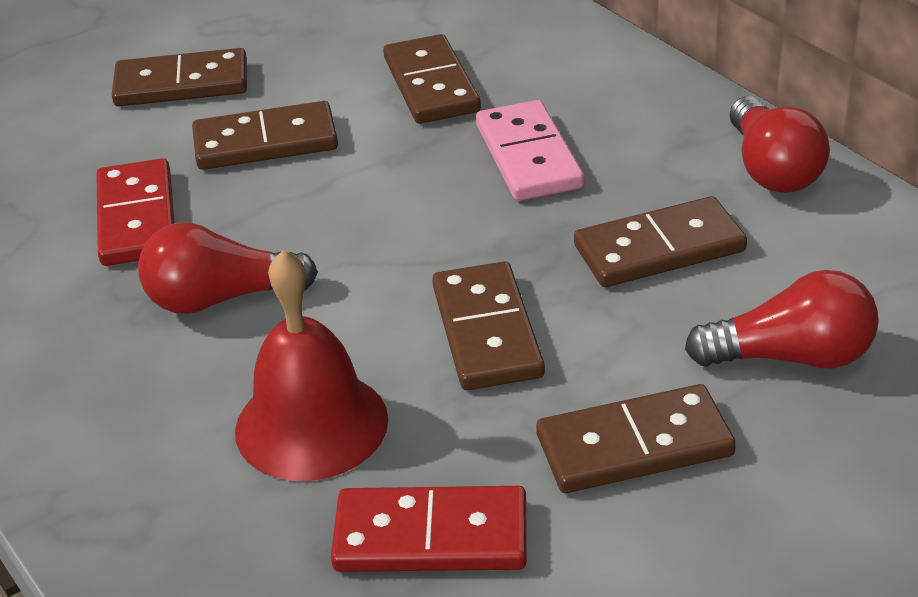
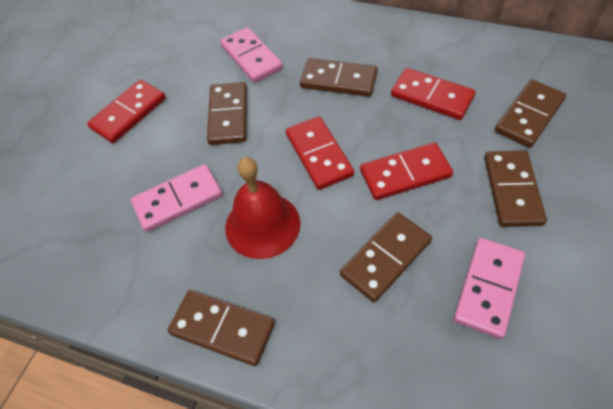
pink domino: 1 -> 3
red domino: 2 -> 4
red light bulb: 3 -> 0

